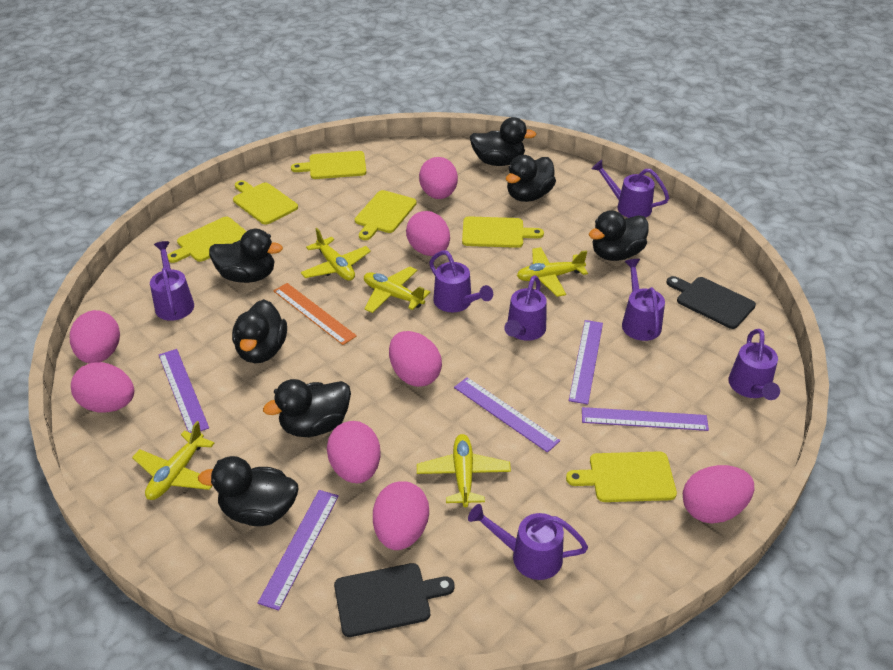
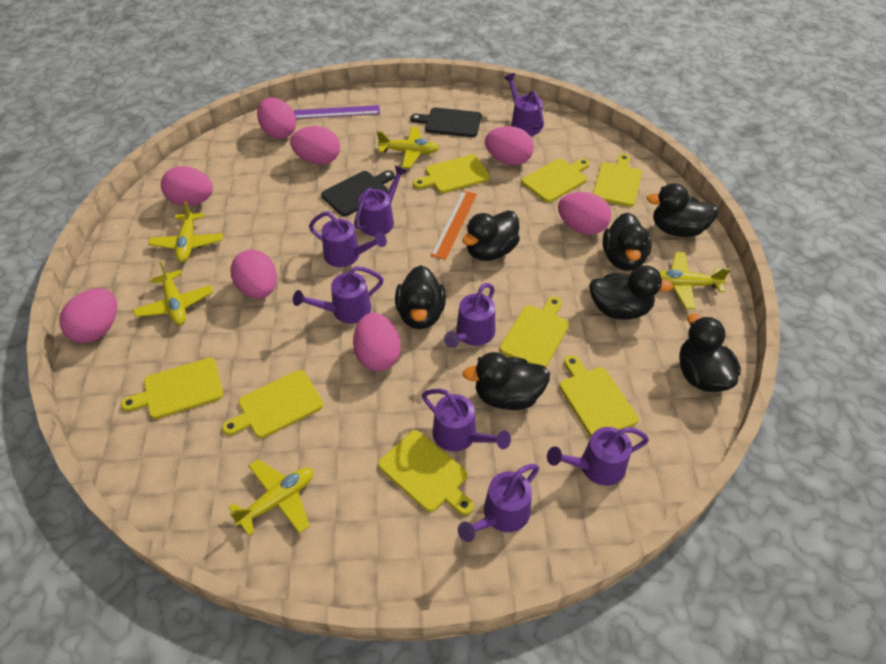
purple ruler: 5 -> 1
purple watering can: 7 -> 8
yellow cutting board: 6 -> 8

